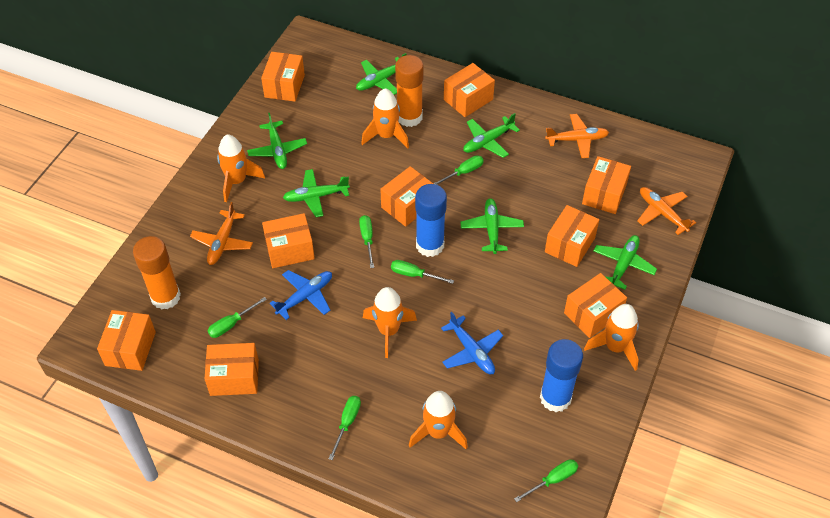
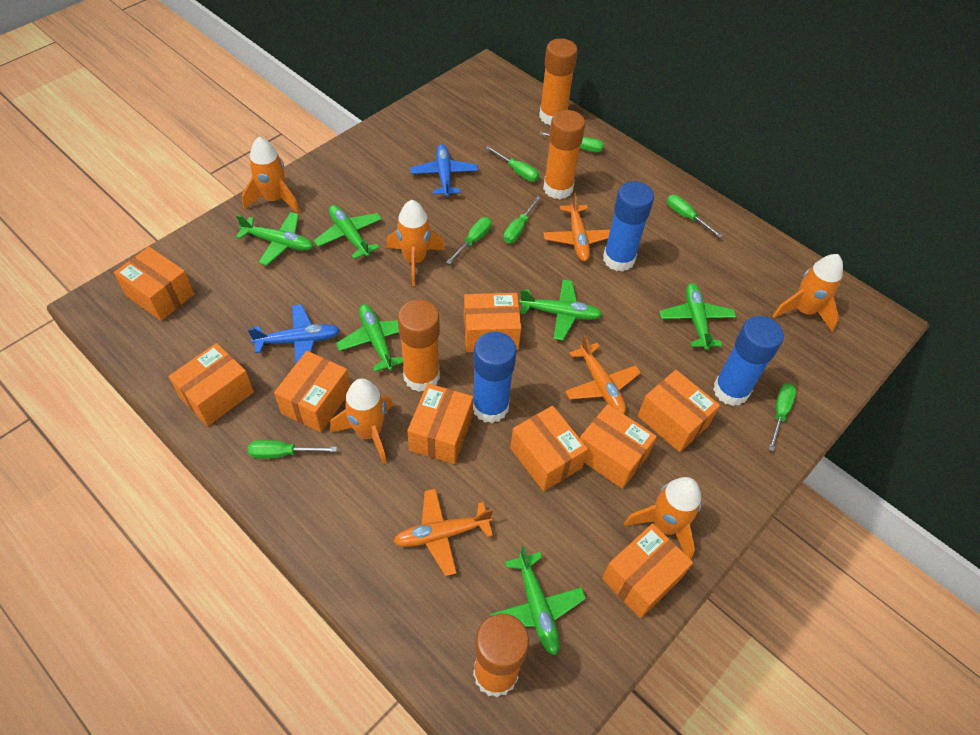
blue glue stick: 2 -> 3
green screwdriver: 6 -> 7
orange glue stick: 2 -> 4

